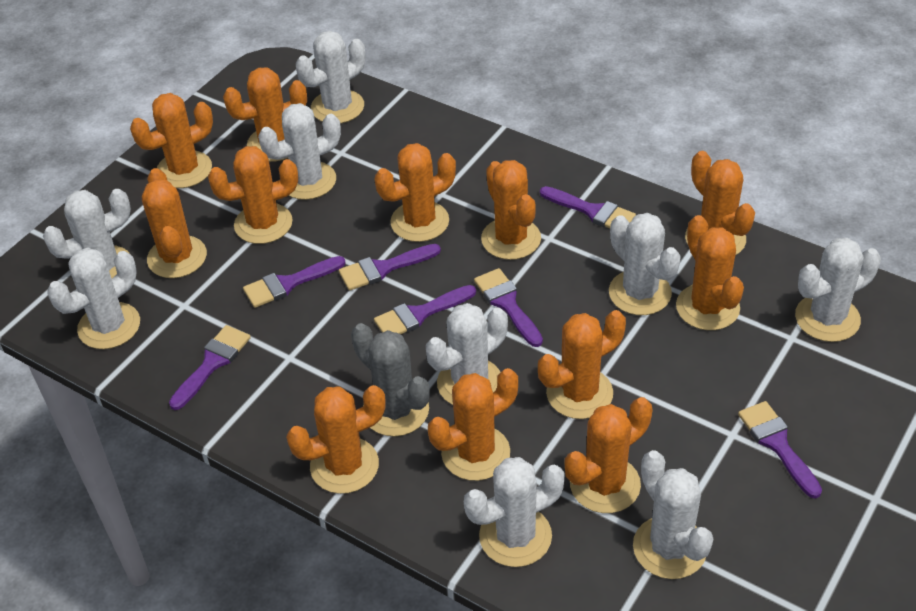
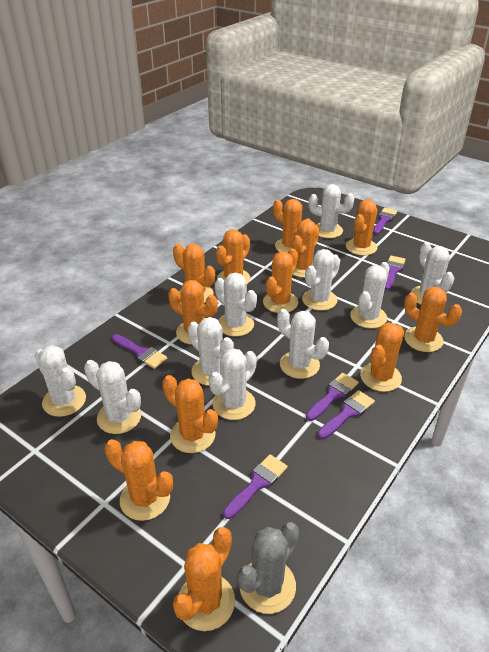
purple brush: 7 -> 6
white cactus: 9 -> 10

